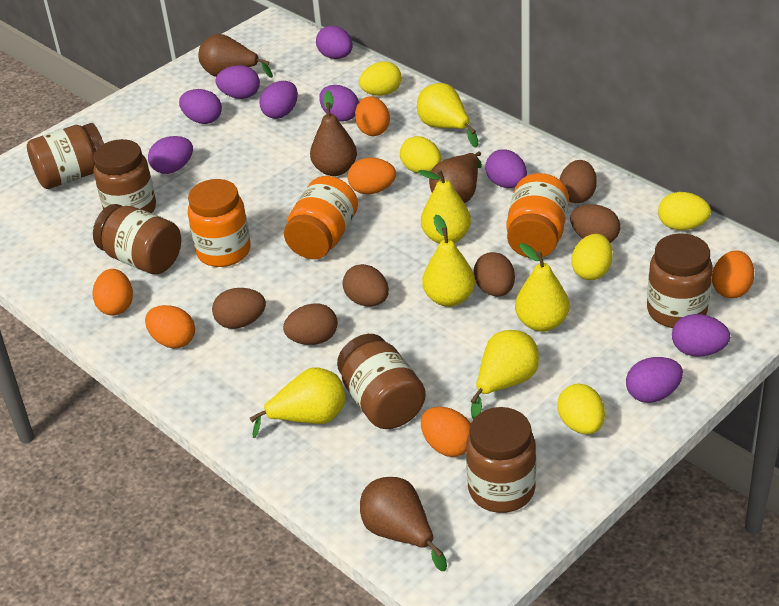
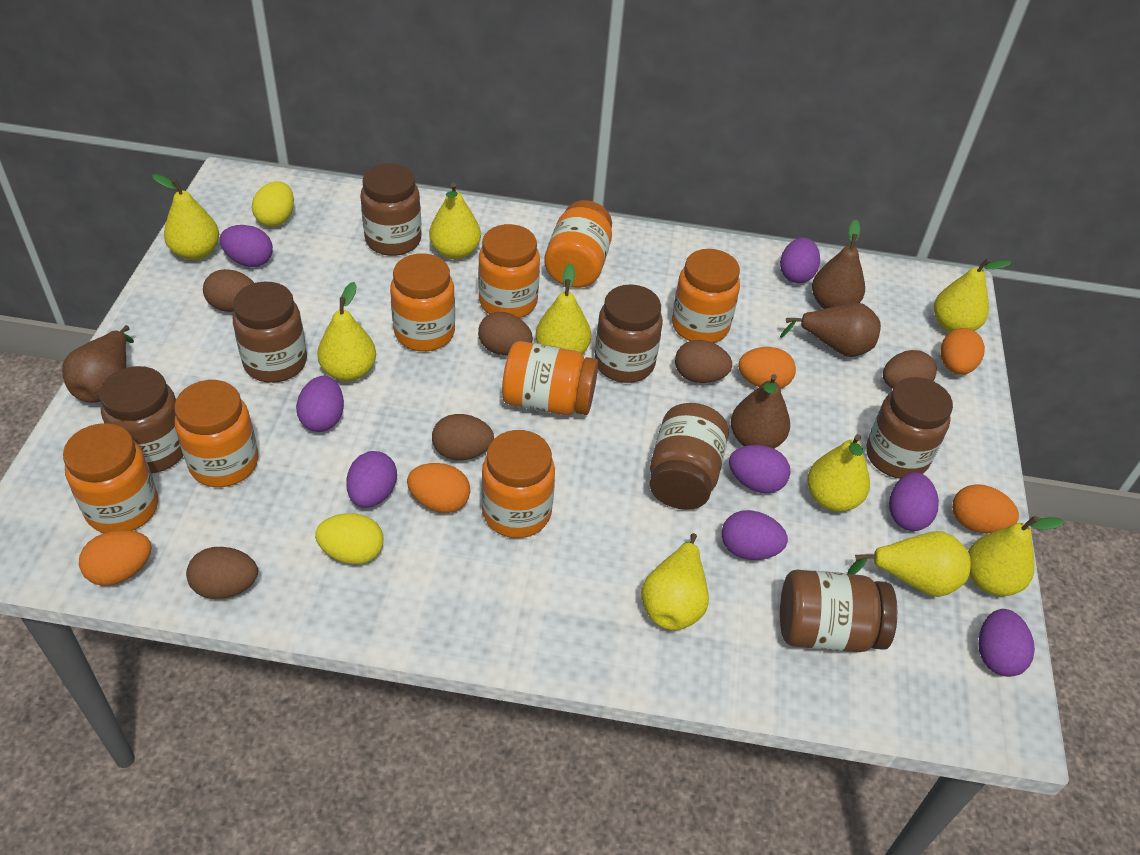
brown jar: 6 -> 7
orange egg: 6 -> 5
orange jar: 3 -> 8
purple egg: 9 -> 8
yellow egg: 5 -> 2
yellow pear: 6 -> 9

